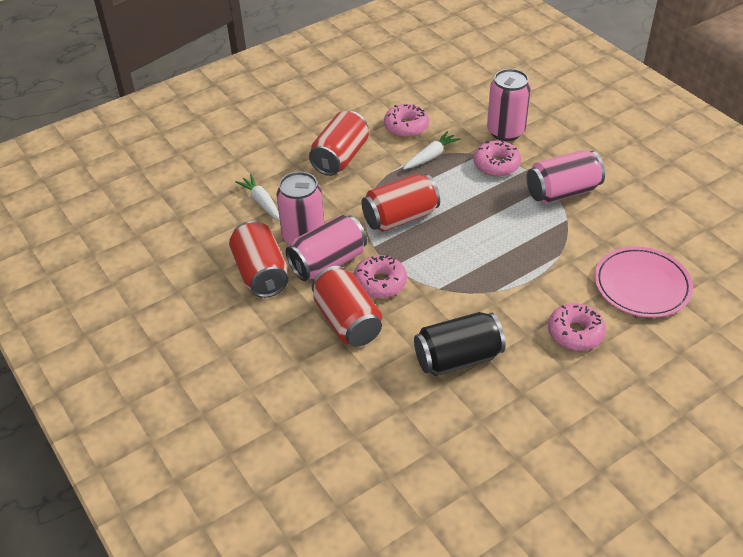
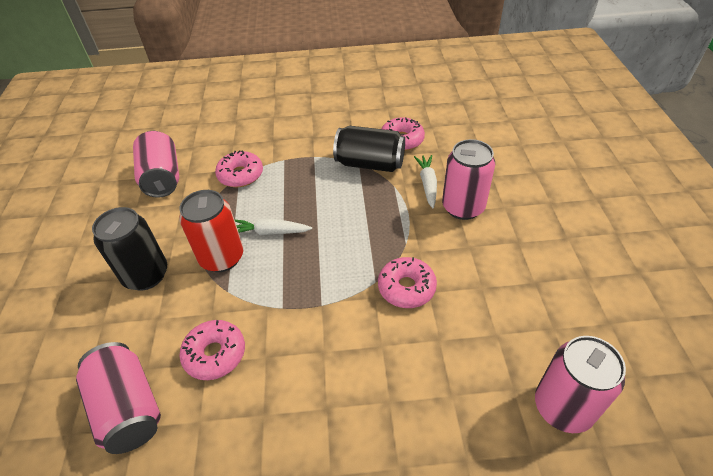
black can: 1 -> 2
pink plate: 1 -> 0
red can: 4 -> 1

